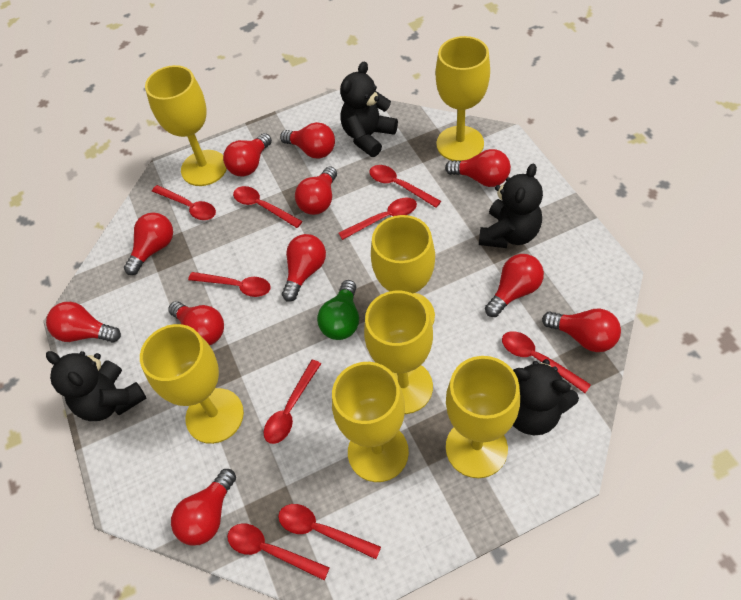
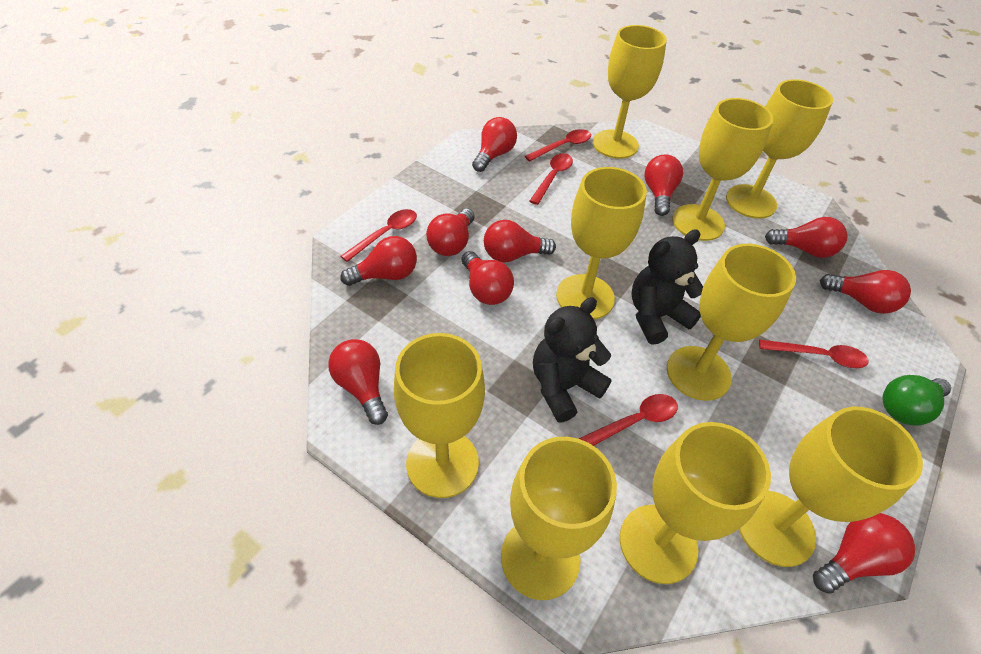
black teddy bear: 4 -> 2
red light bulb: 11 -> 10
red spoon: 9 -> 5
yellow goblet: 7 -> 9

